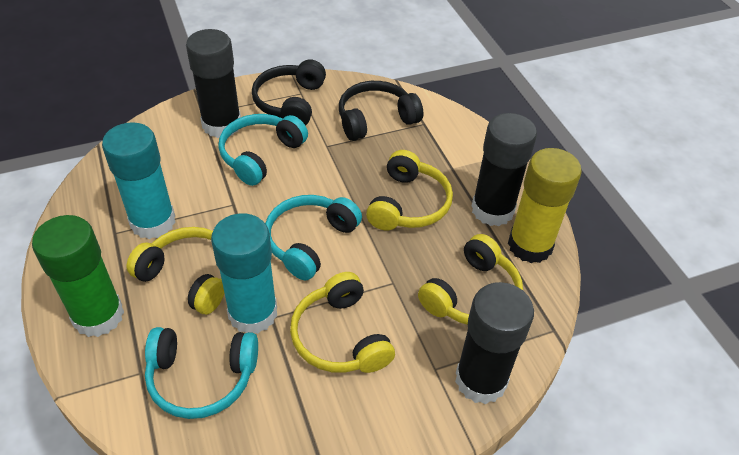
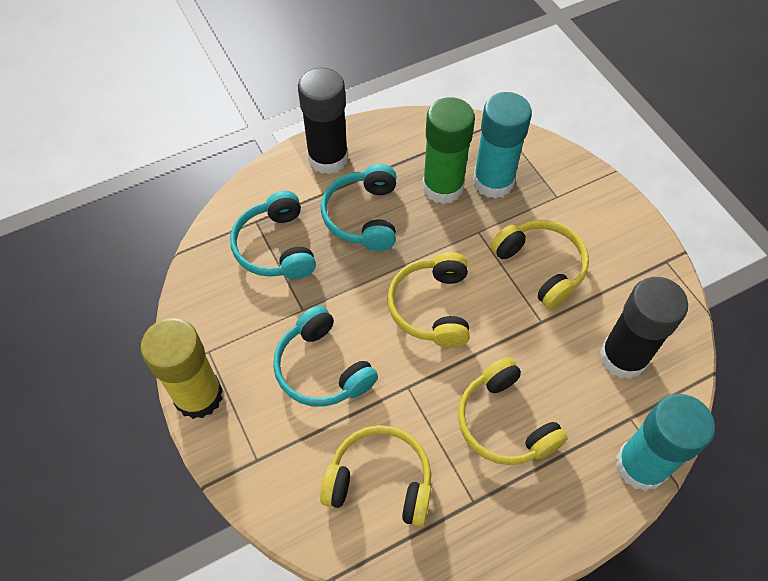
black glue stick: 3 -> 2
black headphones: 2 -> 0

